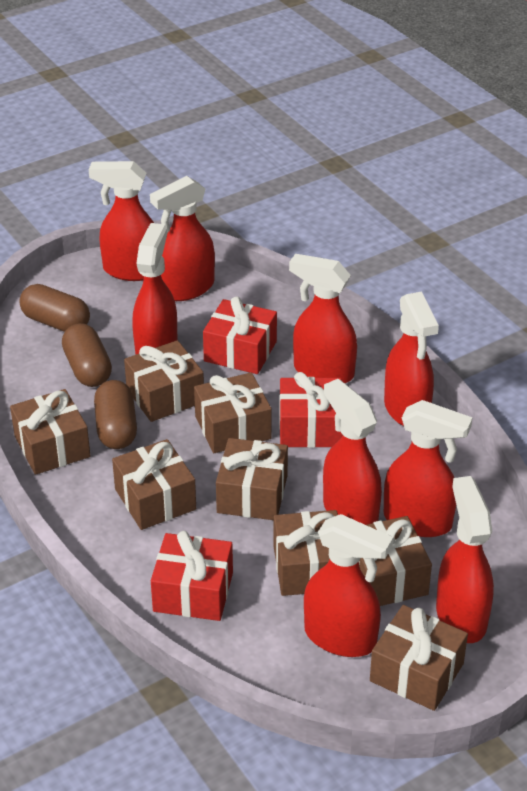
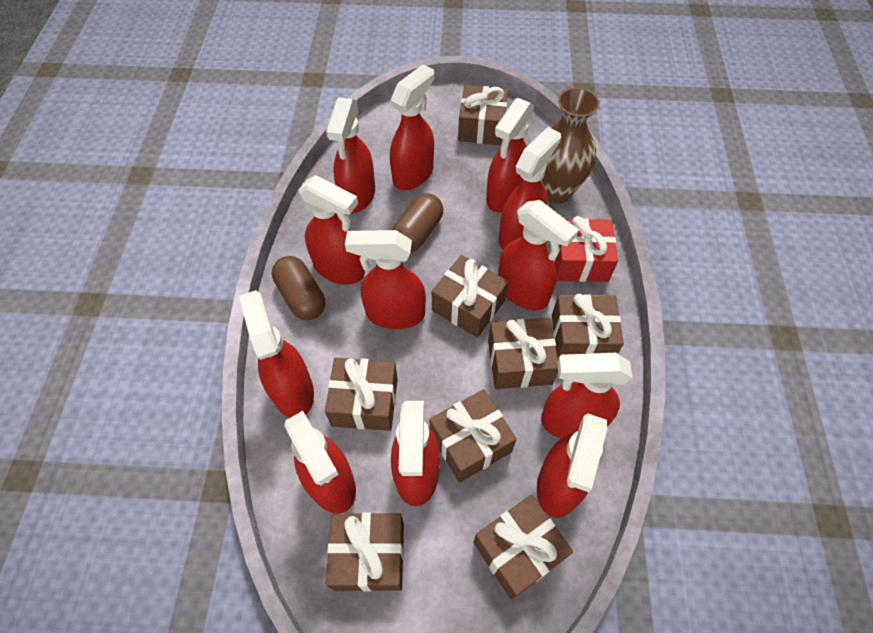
brown capsule: 3 -> 2
brown vase: 0 -> 1
red gift: 3 -> 1
red spray bottle: 9 -> 12

